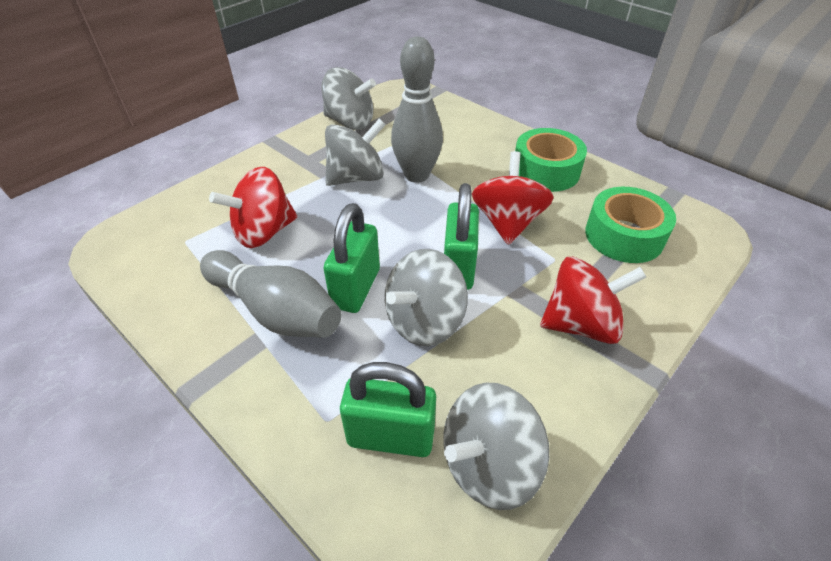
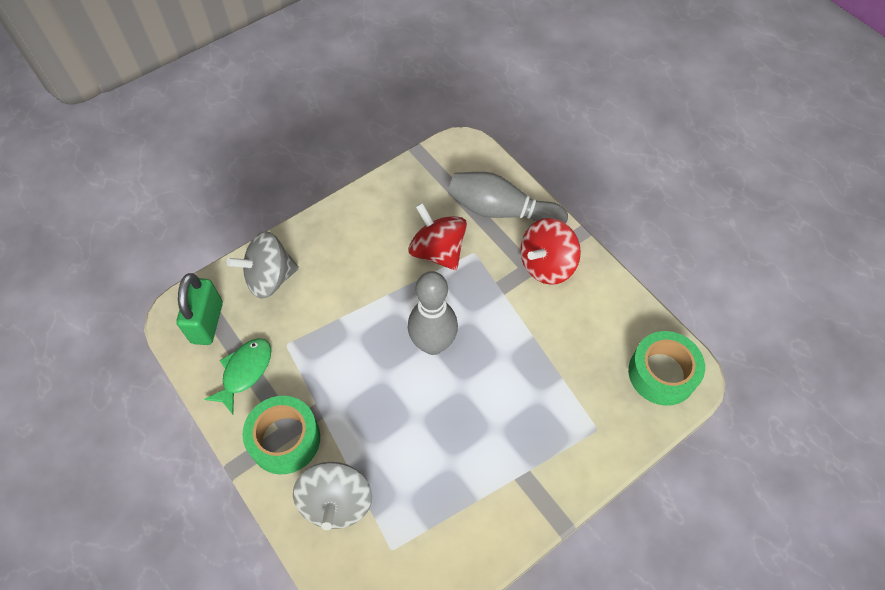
green fish: 0 -> 1
green padlock: 3 -> 1
grey spinning top: 4 -> 2
red spinning top: 3 -> 2

